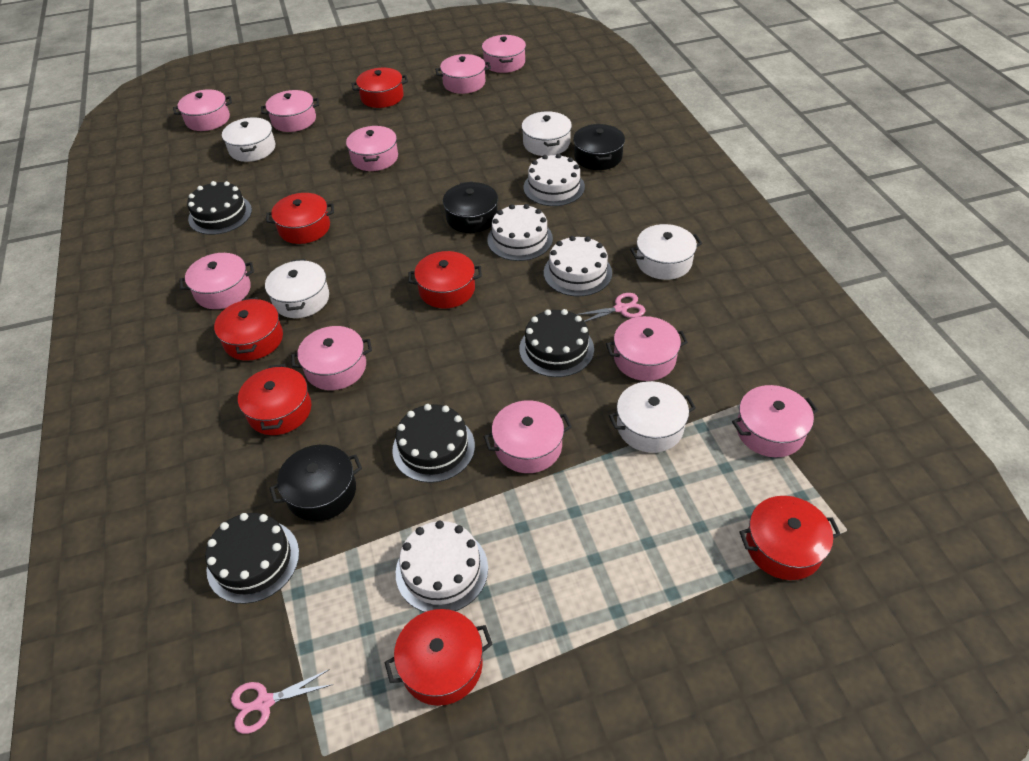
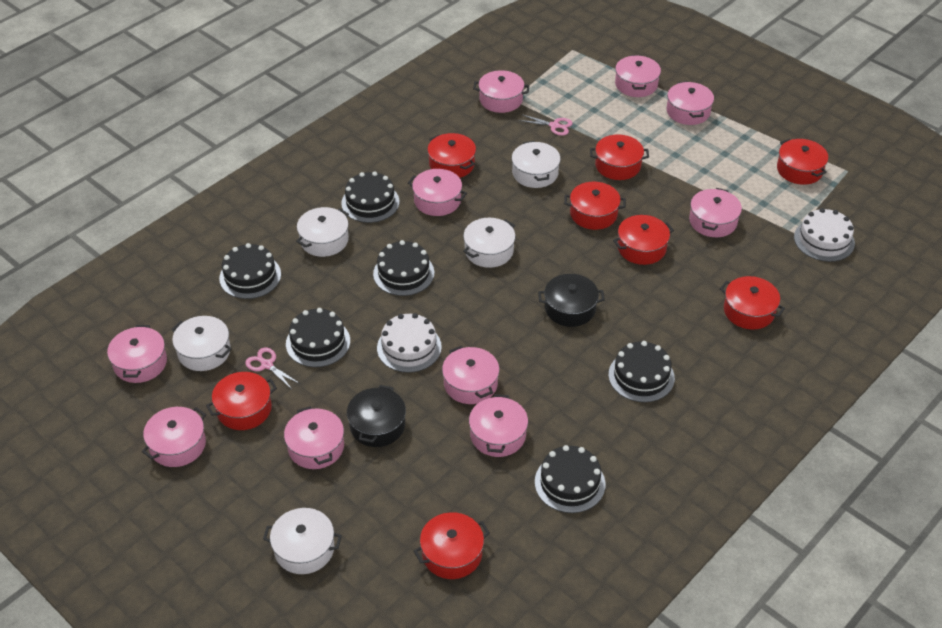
black cake: 4 -> 6
black pot: 3 -> 2
red pot: 7 -> 8
white cake: 4 -> 2

